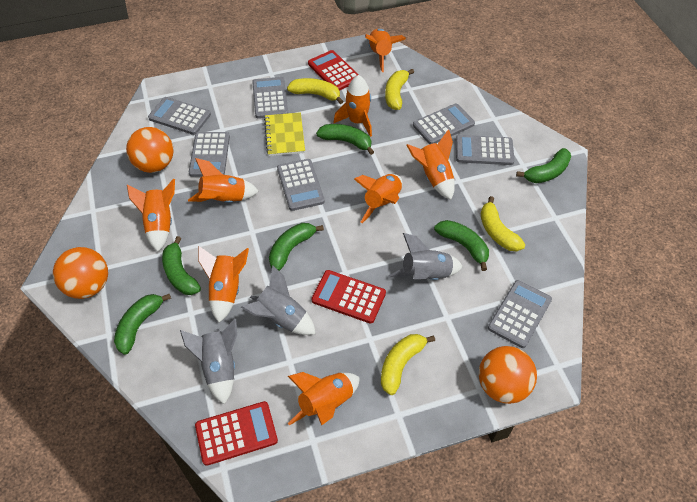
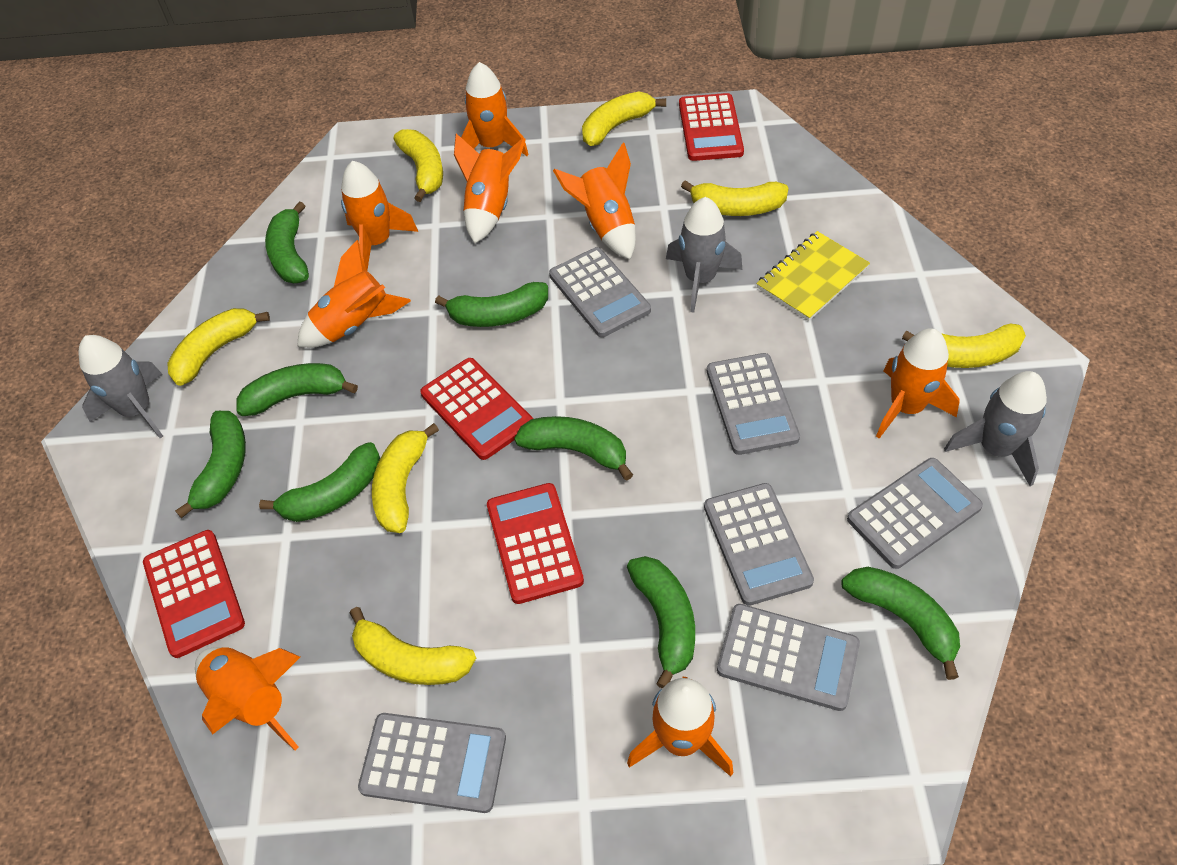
green banana: 6 -> 8
grey calculator: 7 -> 6
orange ball: 3 -> 0
red calculator: 3 -> 4
yellow banana: 4 -> 7

